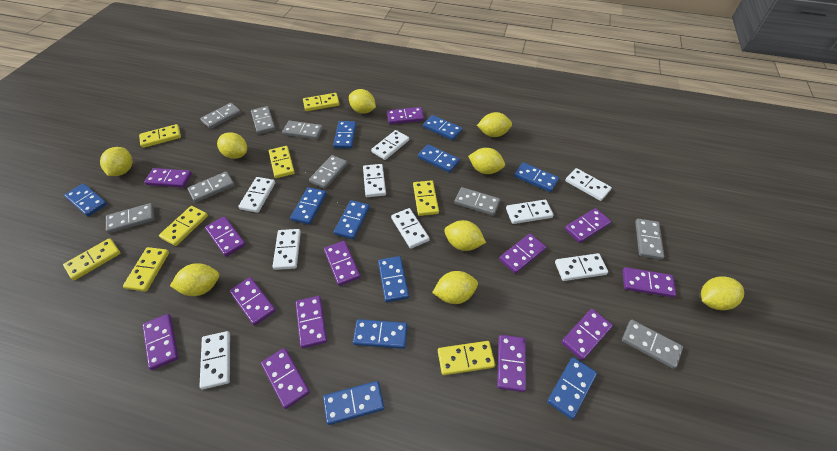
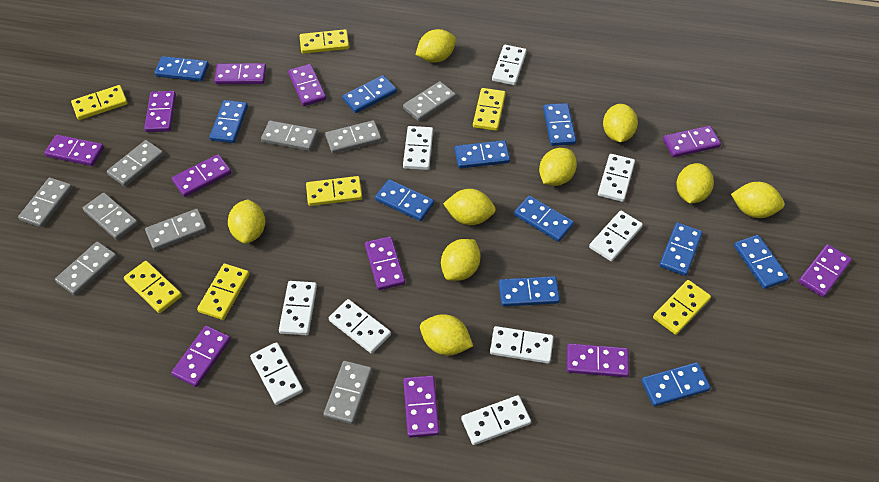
purple domino: 13 -> 11
yellow domino: 8 -> 7

